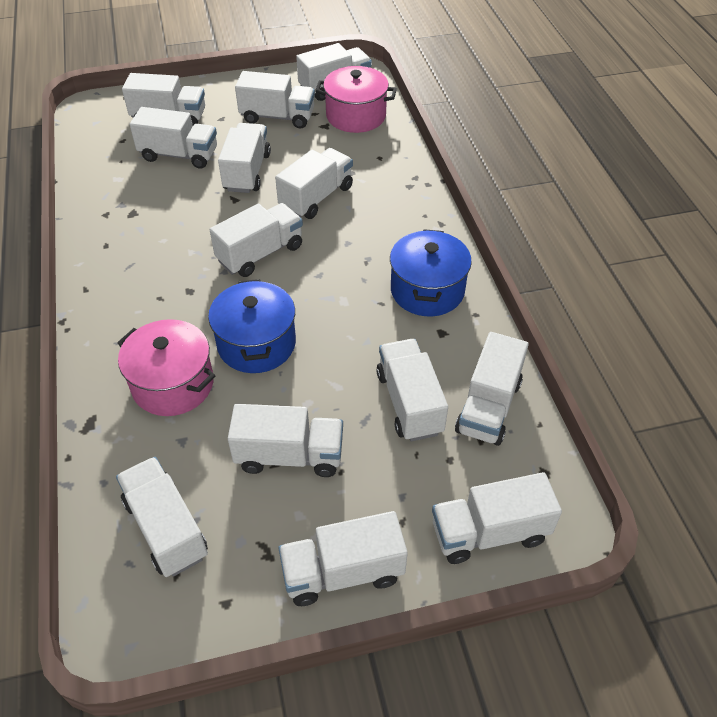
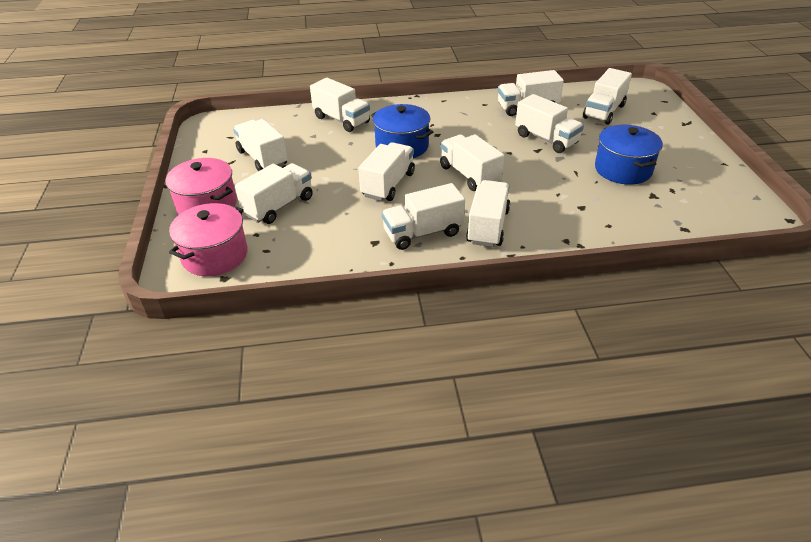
white truck: 13 -> 10

